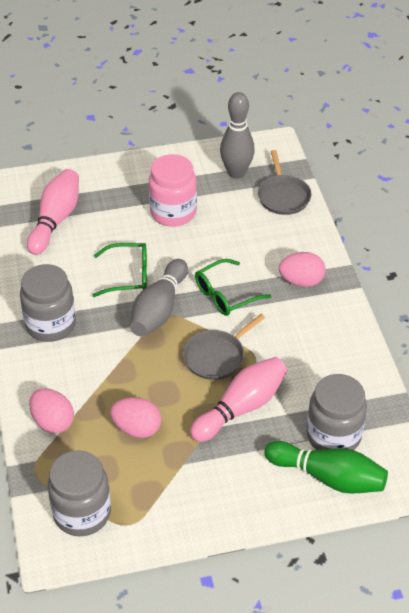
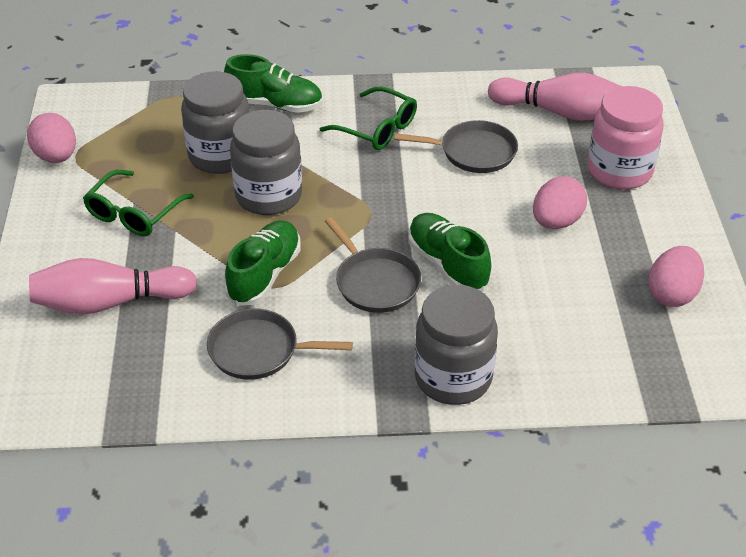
green bowling pin: 1 -> 0
green shoe: 0 -> 3
grey bowling pin: 2 -> 0
grey pan: 2 -> 3

